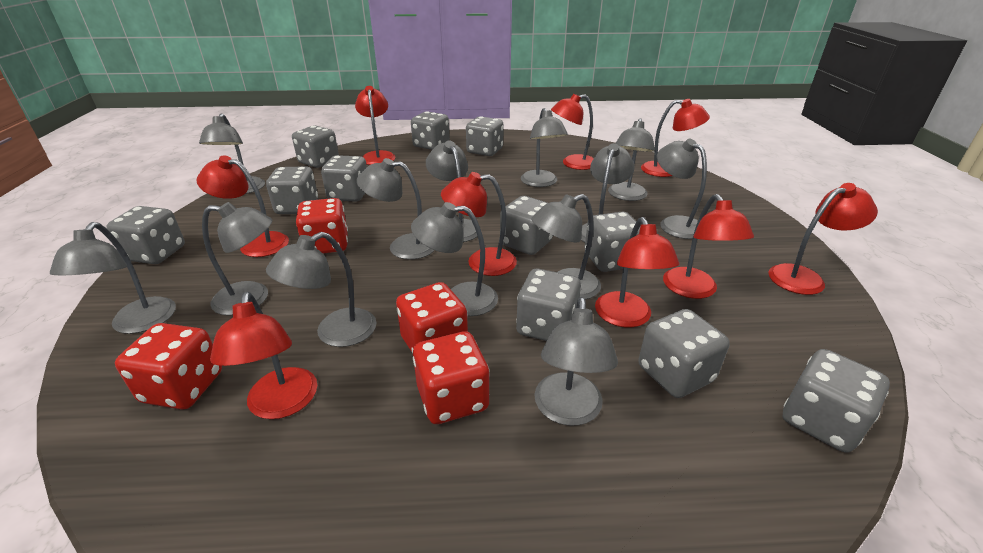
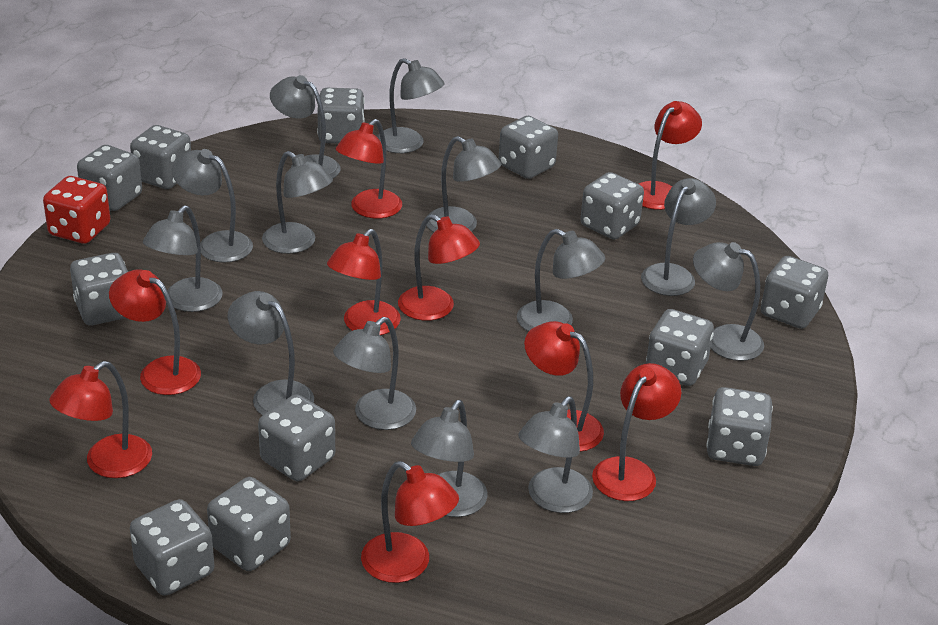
grey dice: 11 -> 12
red dice: 4 -> 1

